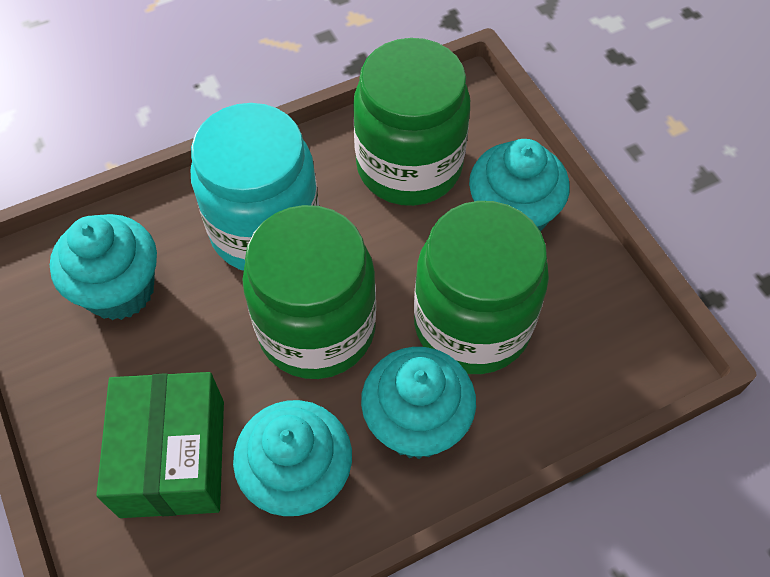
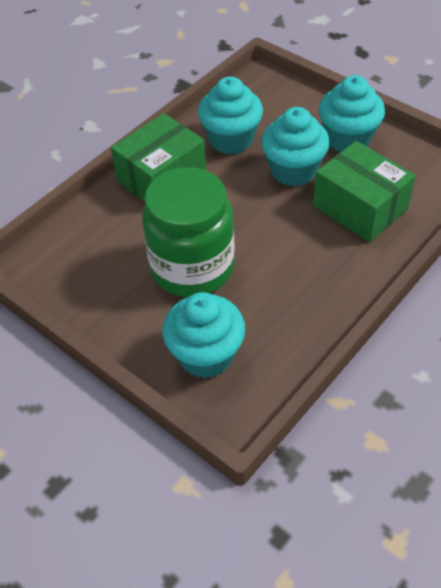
green box: 1 -> 2
green jar: 3 -> 1
turquoise jar: 1 -> 0

